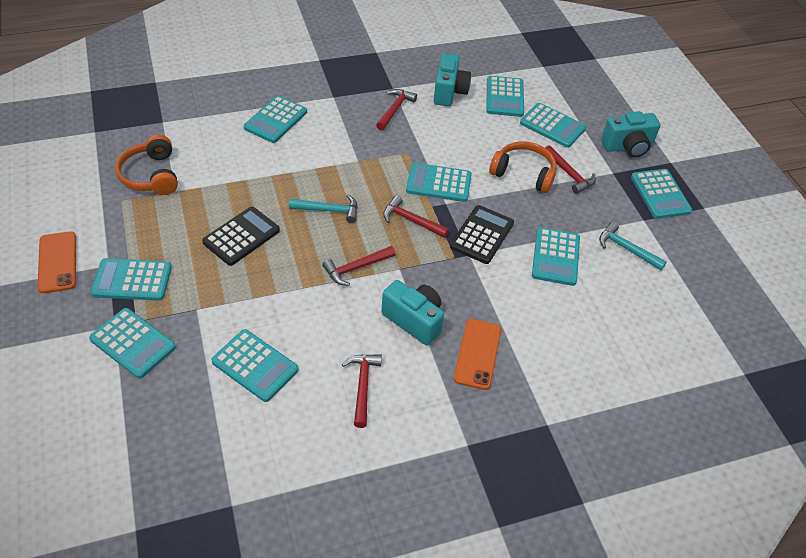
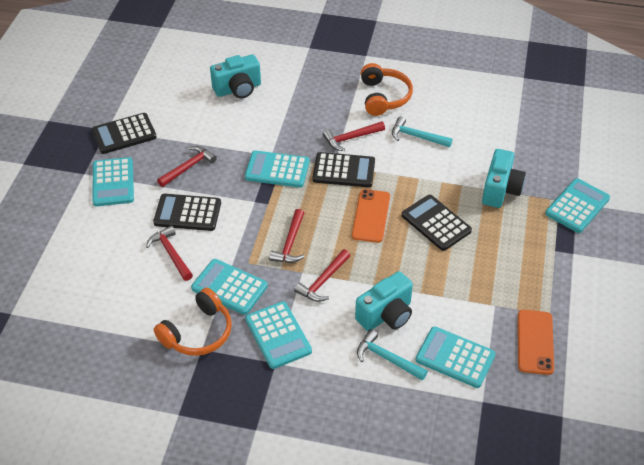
black calculator: 2 -> 4
turquoise calculator: 9 -> 6

